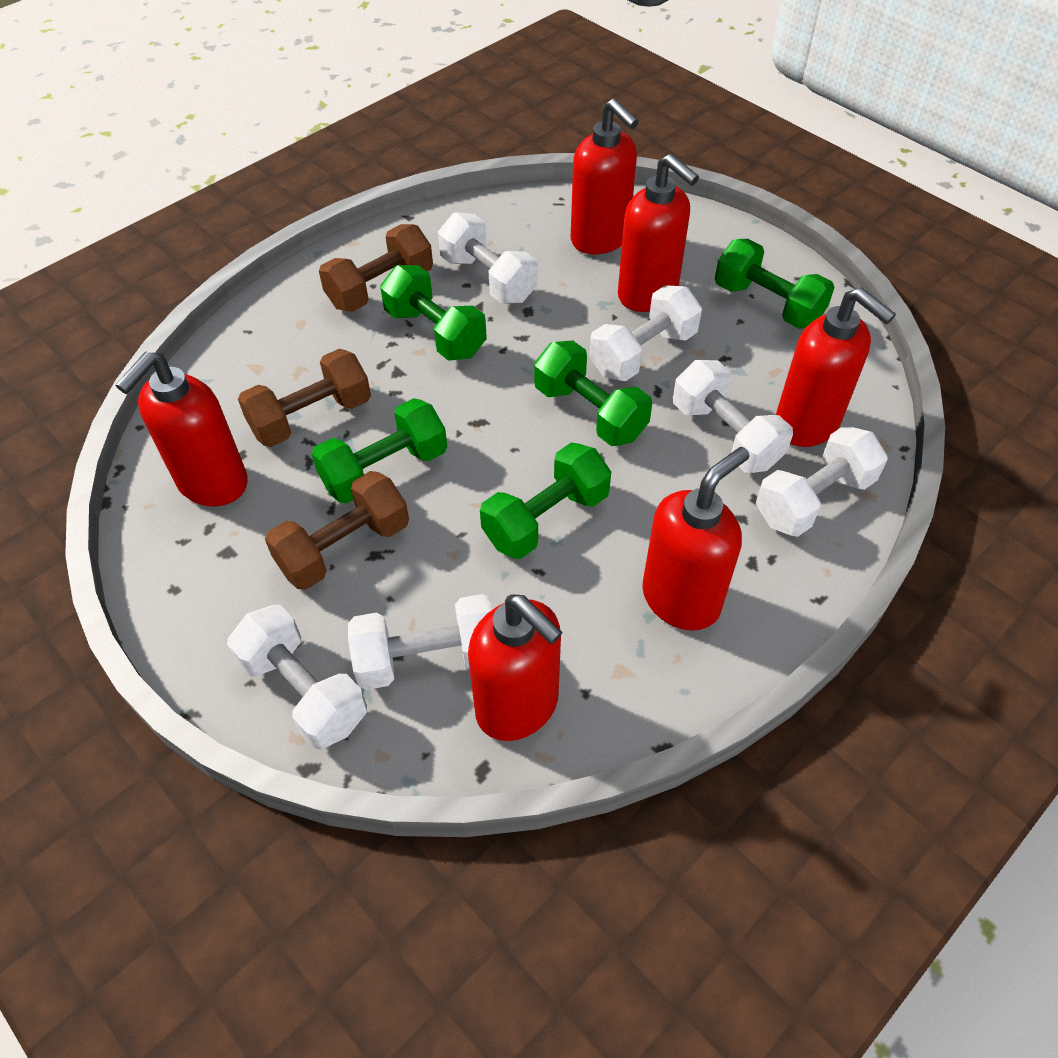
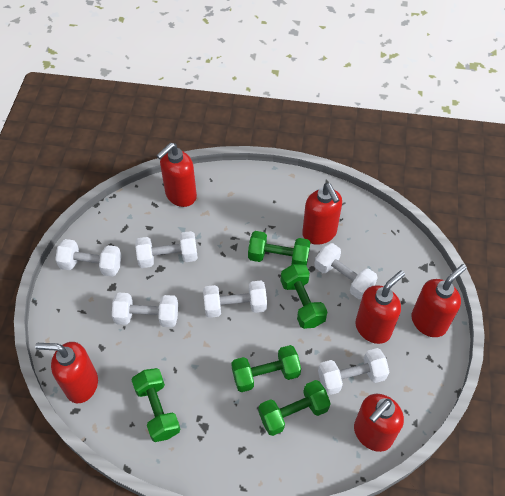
brown dumbbell: 3 -> 0

